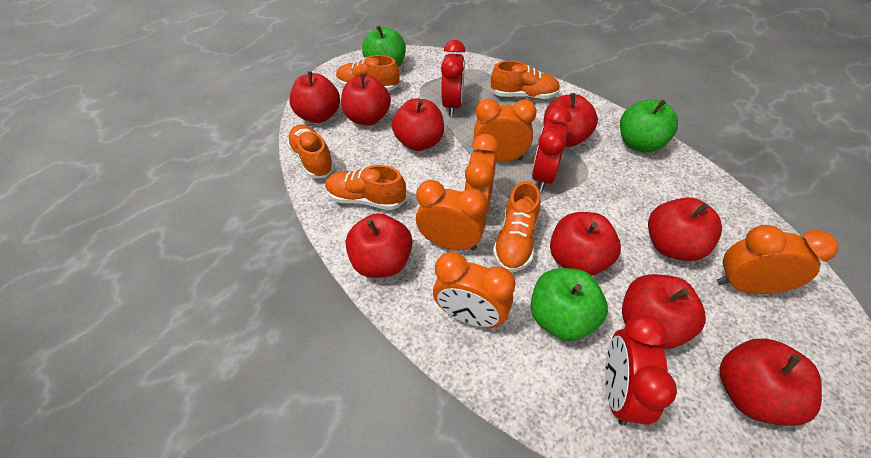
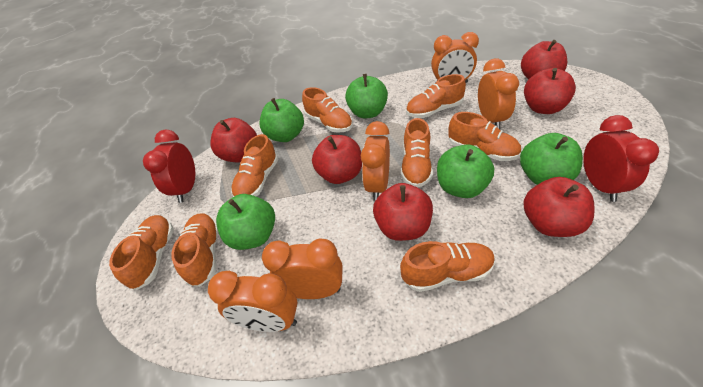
green apple: 3 -> 5
orange shoe: 5 -> 8
red apple: 9 -> 6
red clock: 3 -> 2

